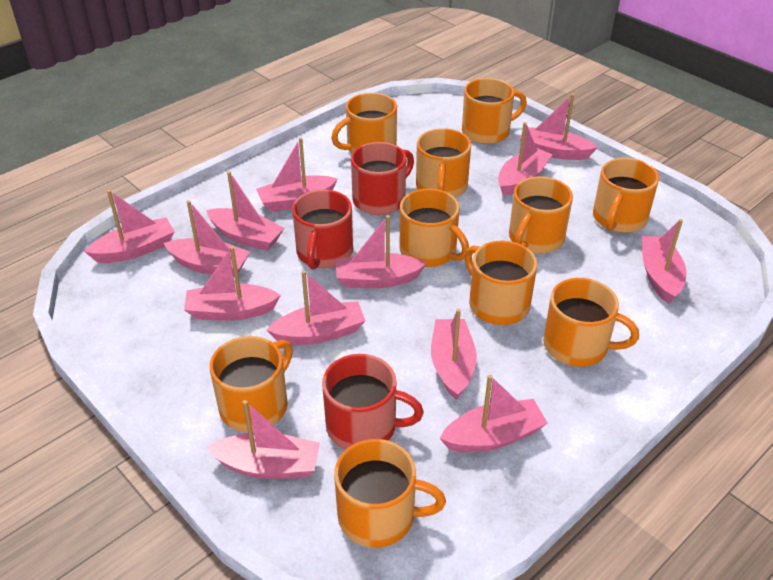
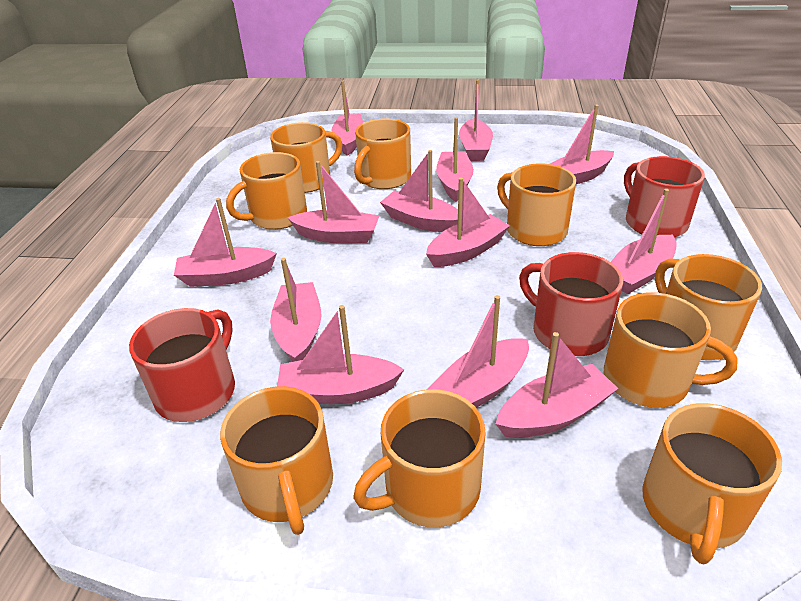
orange mug: 10 -> 9

